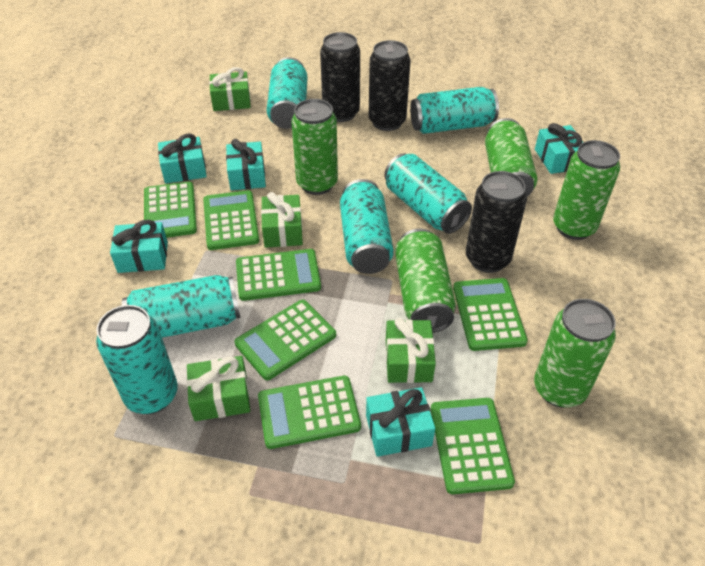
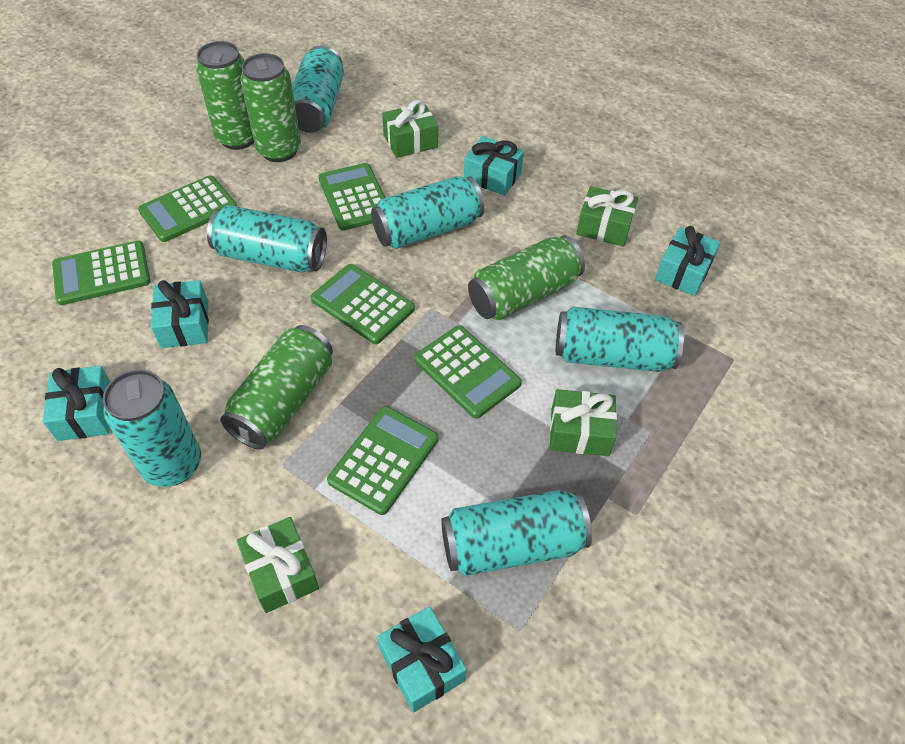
black can: 3 -> 0
green calculator: 7 -> 6
green can: 5 -> 4

